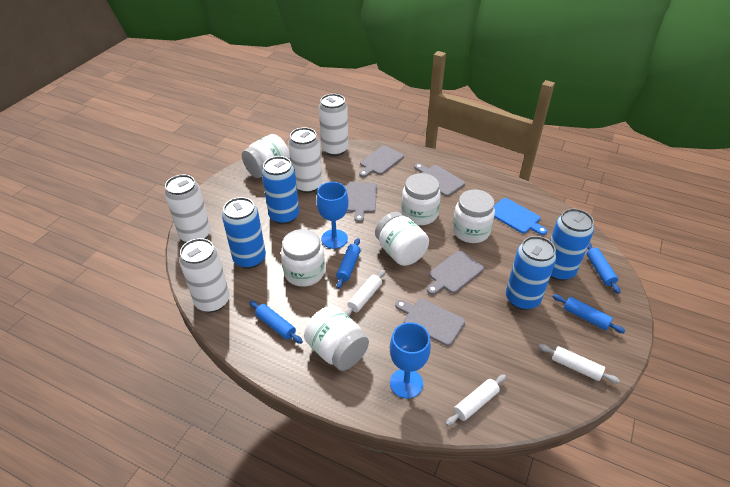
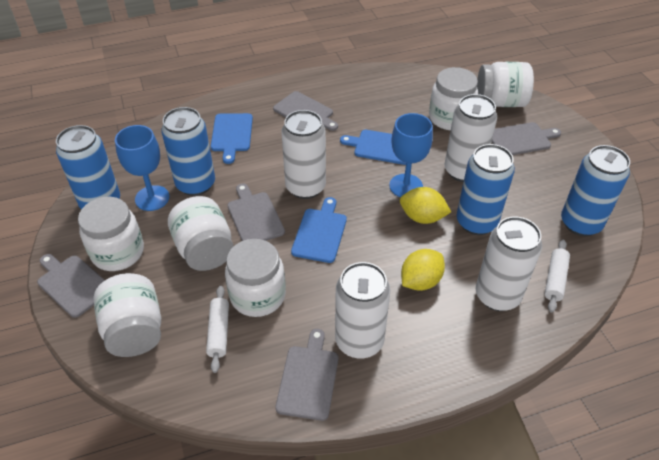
blue cutting board: 1 -> 3
blue rolling pin: 4 -> 0
white rolling pin: 3 -> 2
yellow lemon: 0 -> 2

